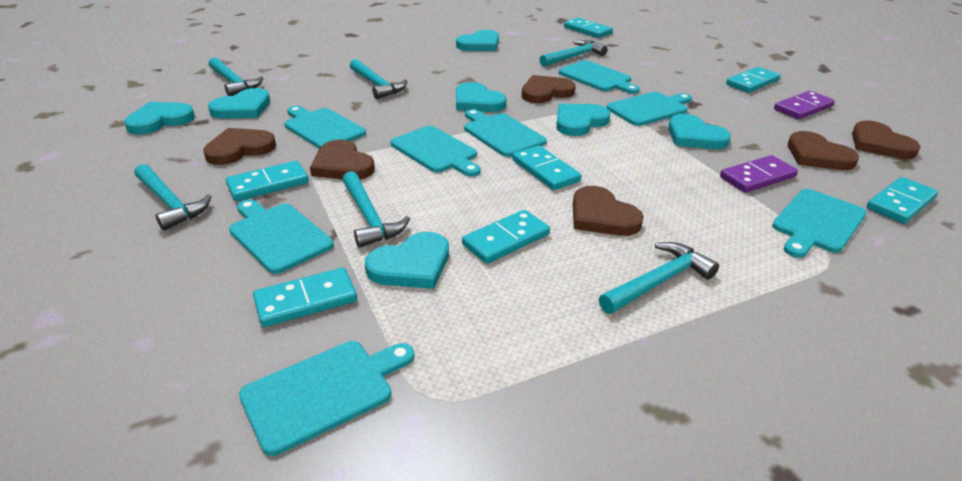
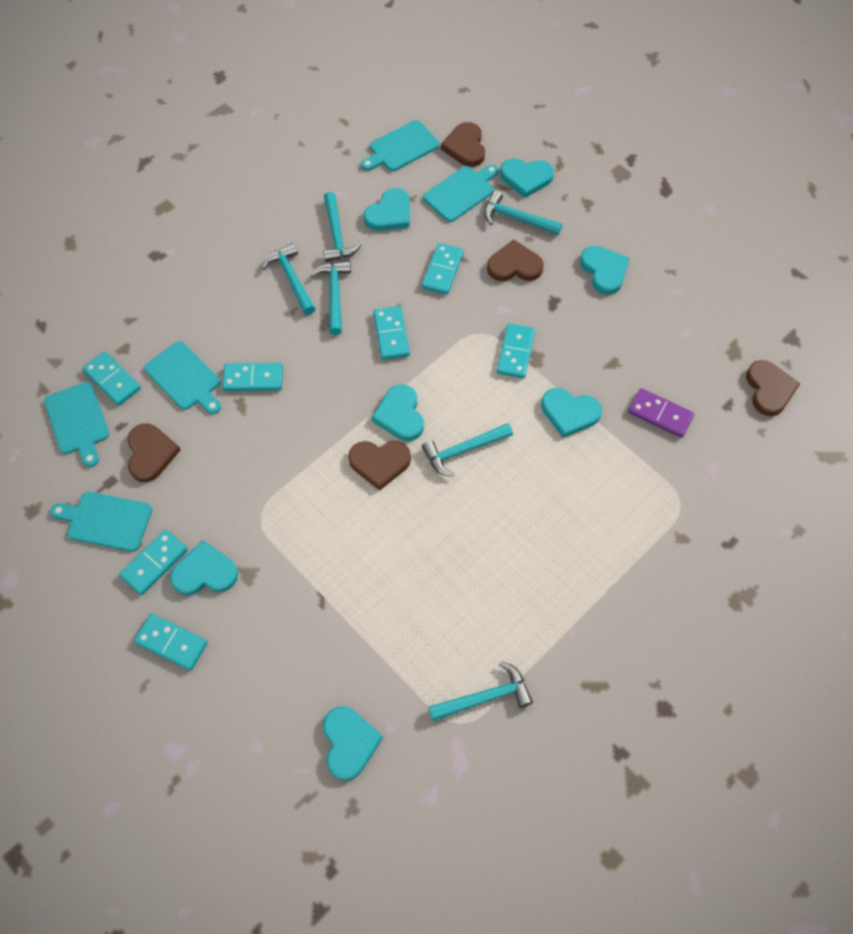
brown heart: 6 -> 5
purple domino: 2 -> 1
turquoise cutting board: 8 -> 5

